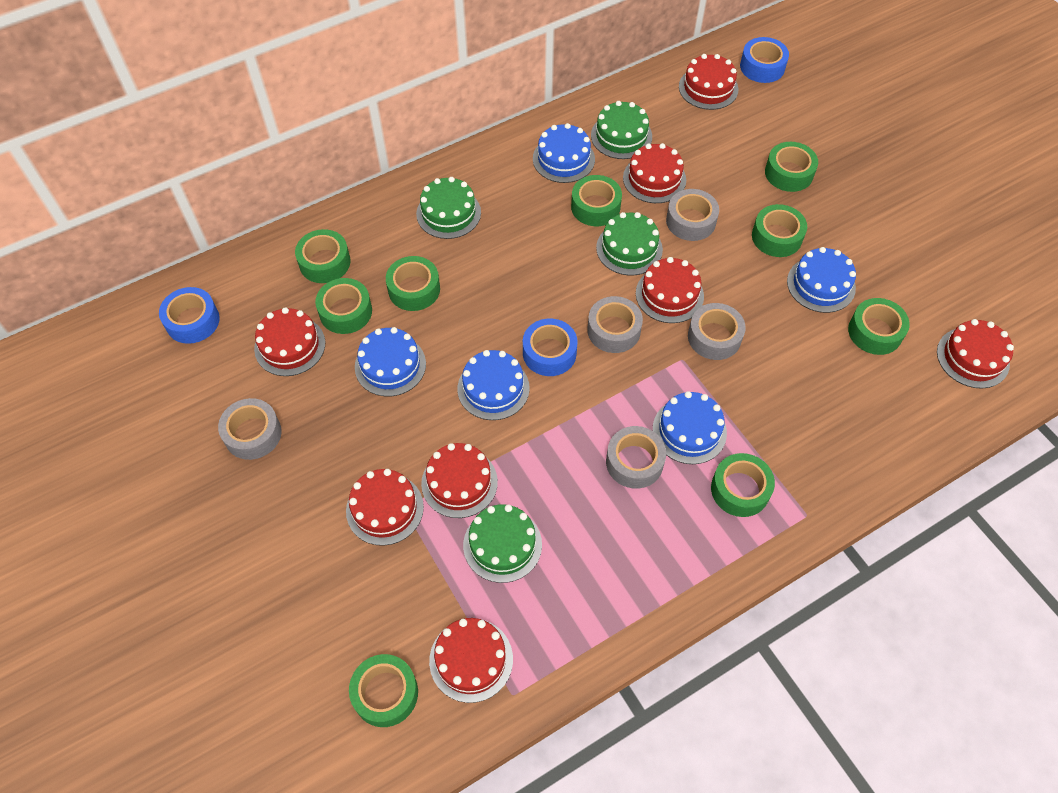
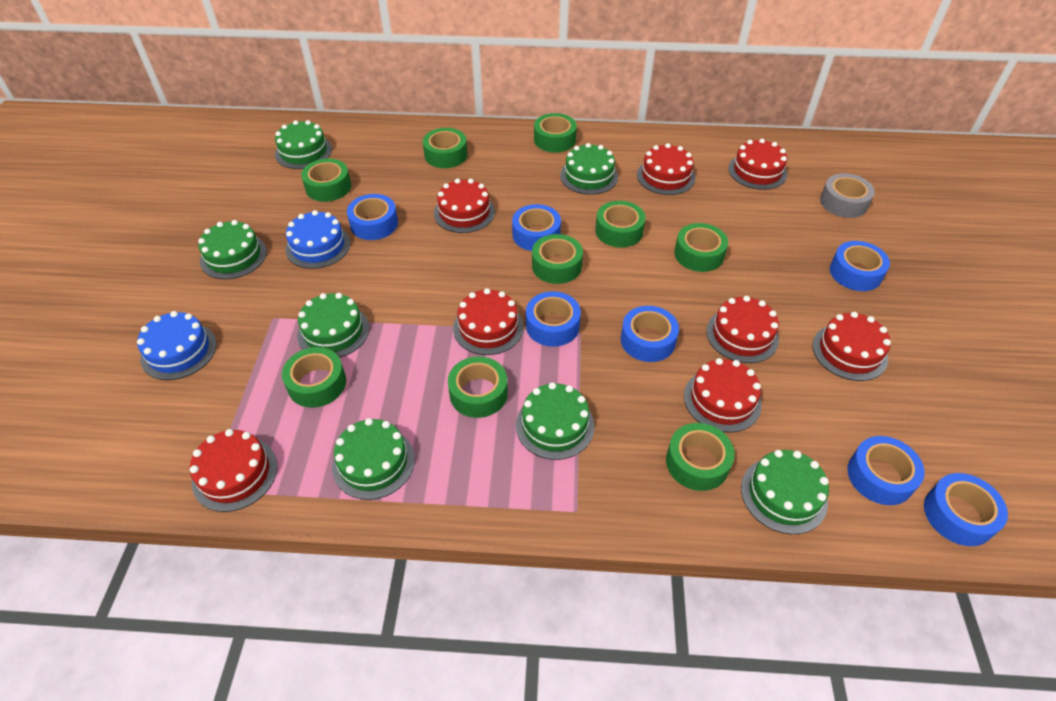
blue cake: 5 -> 2
blue tape: 3 -> 7
green cake: 4 -> 7
grey tape: 5 -> 1

